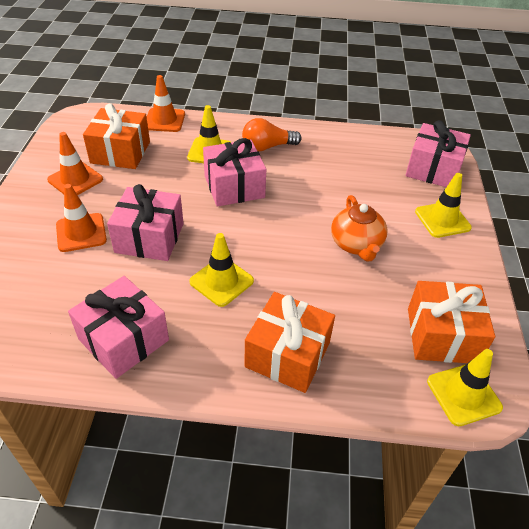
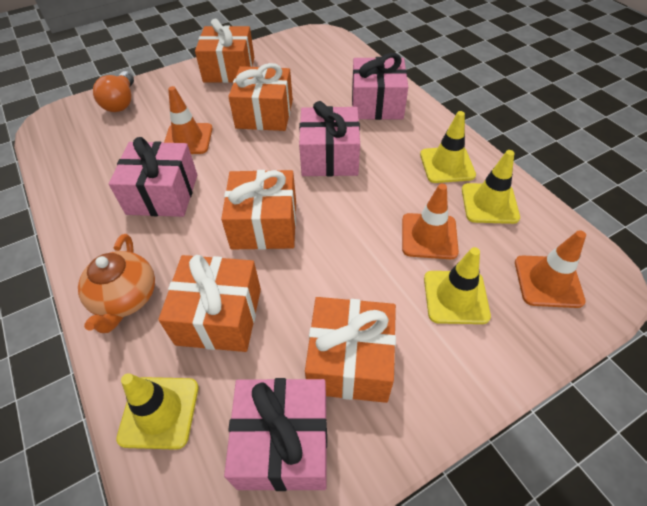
orange gift: 3 -> 5

